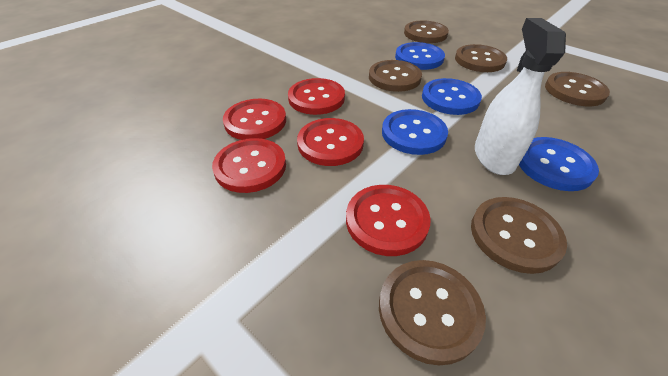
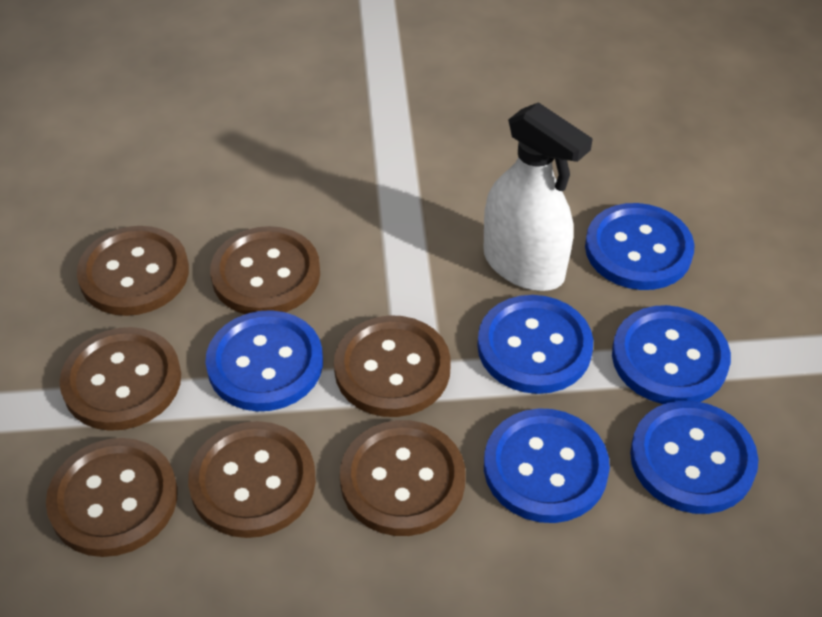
blue button: 4 -> 6
brown button: 6 -> 7
red button: 5 -> 0

